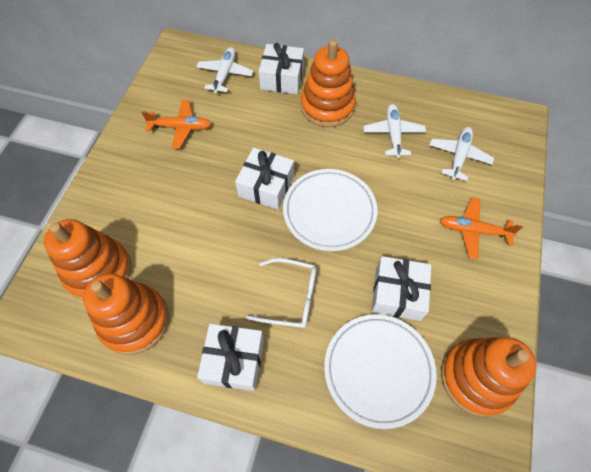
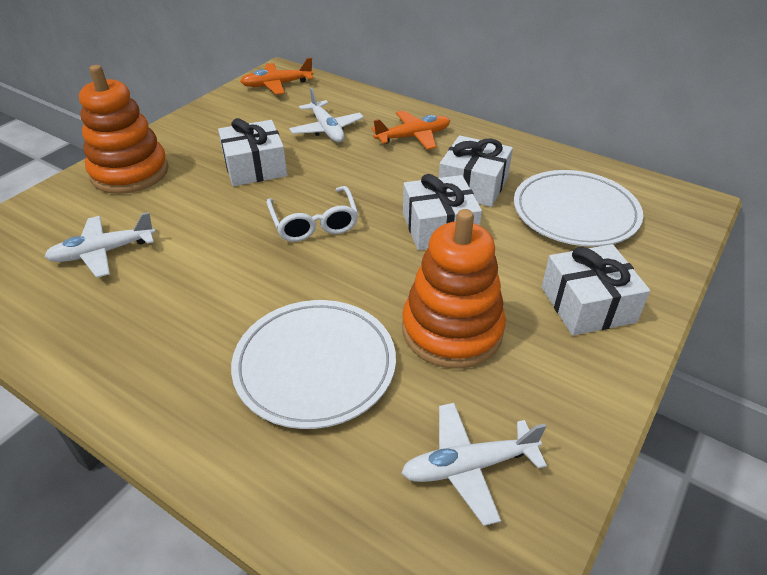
orange stacking toy: 4 -> 2

